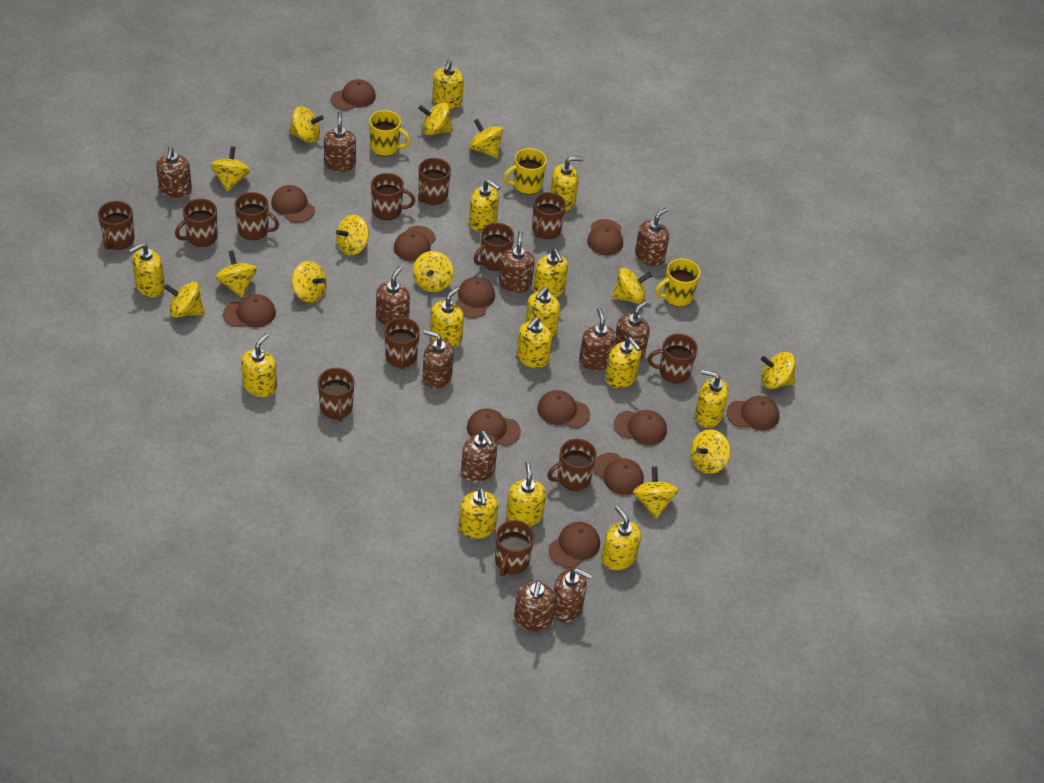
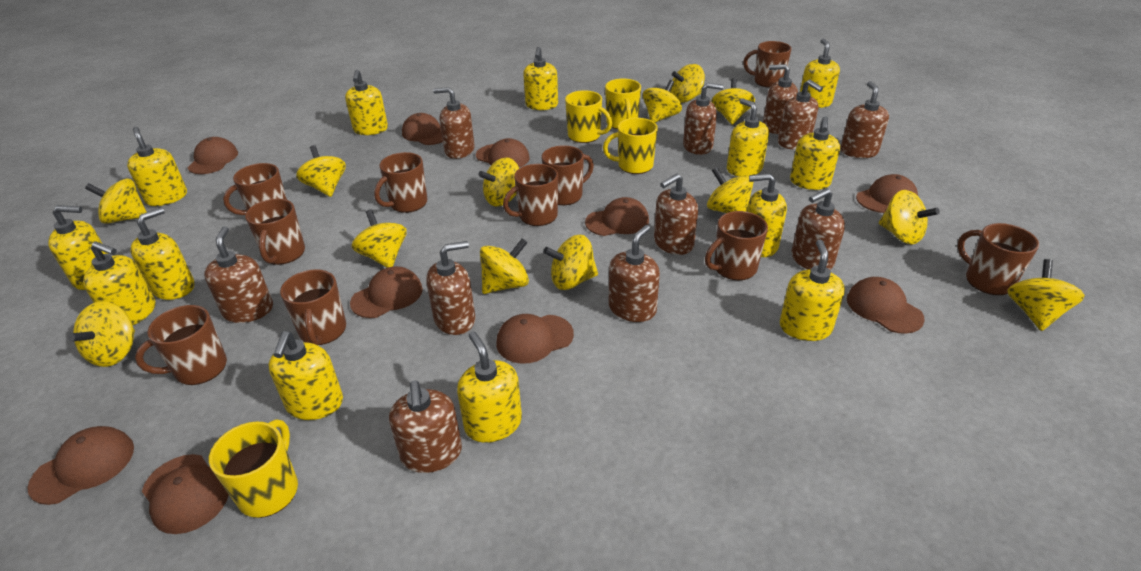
brown cap: 12 -> 10
brown mug: 12 -> 10
yellow mug: 3 -> 4
yellow soap dispenser: 14 -> 13

